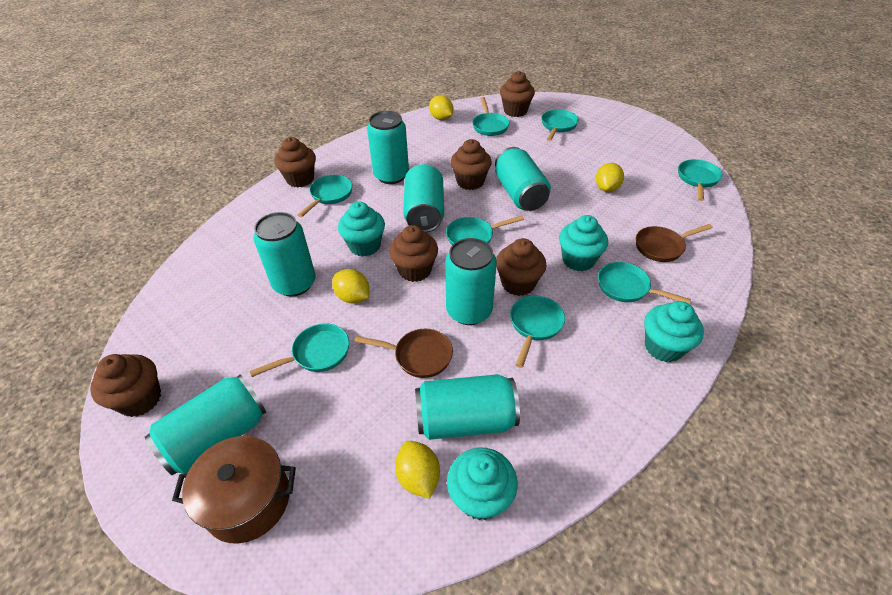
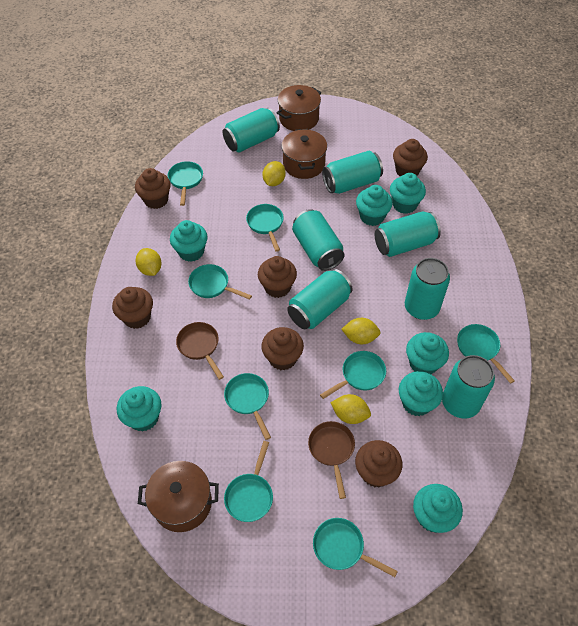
brown pot: 1 -> 3
turquoise cupcake: 4 -> 7

